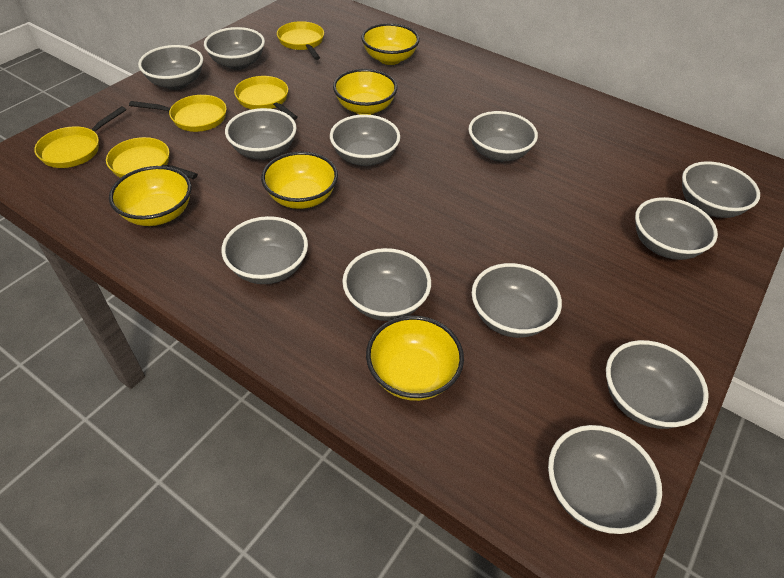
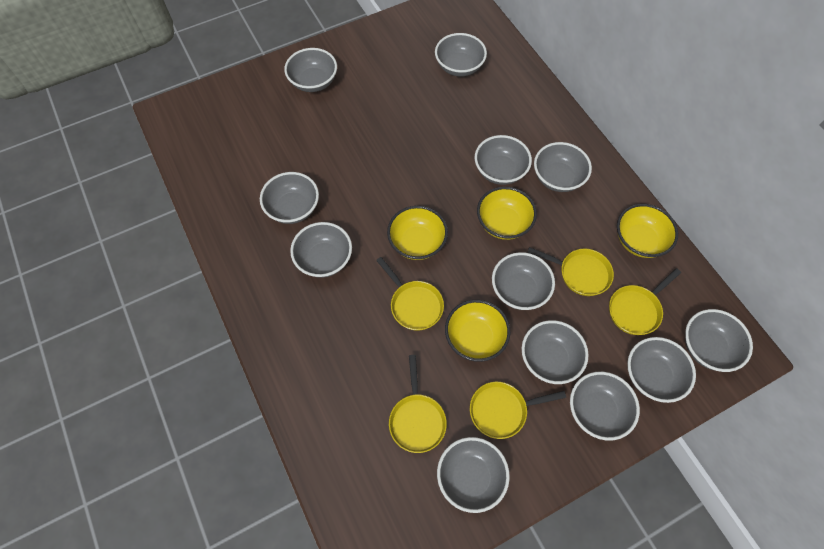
yellow bowl: 5 -> 4

